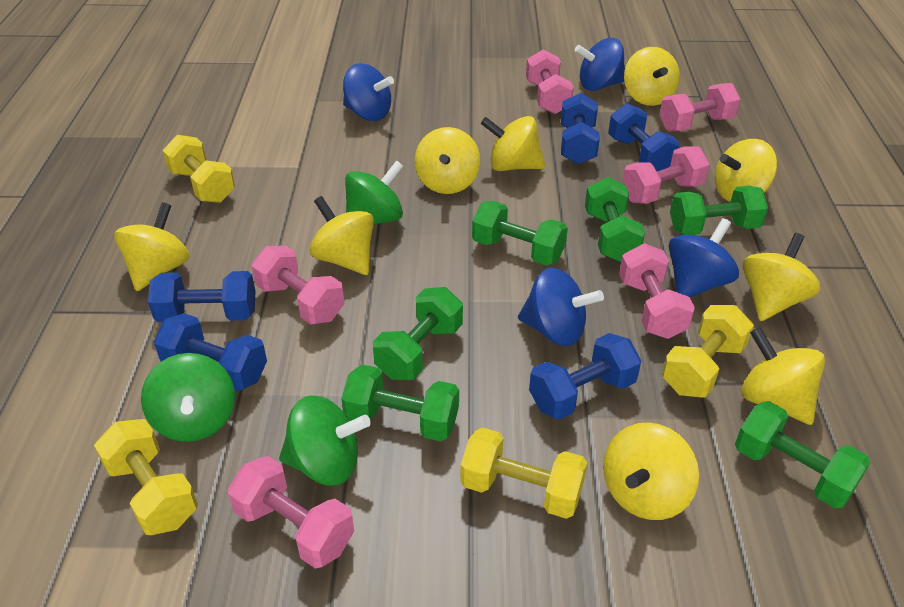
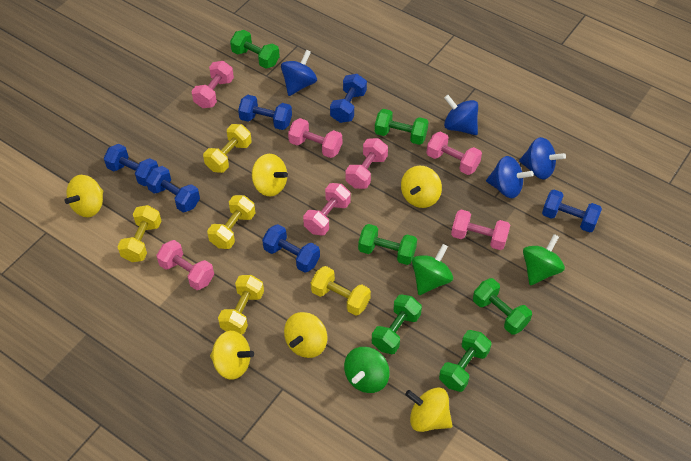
blue dumbbell: 5 -> 6
pink dumbbell: 6 -> 7
yellow dumbbell: 4 -> 5
yellow spinning top: 9 -> 6

